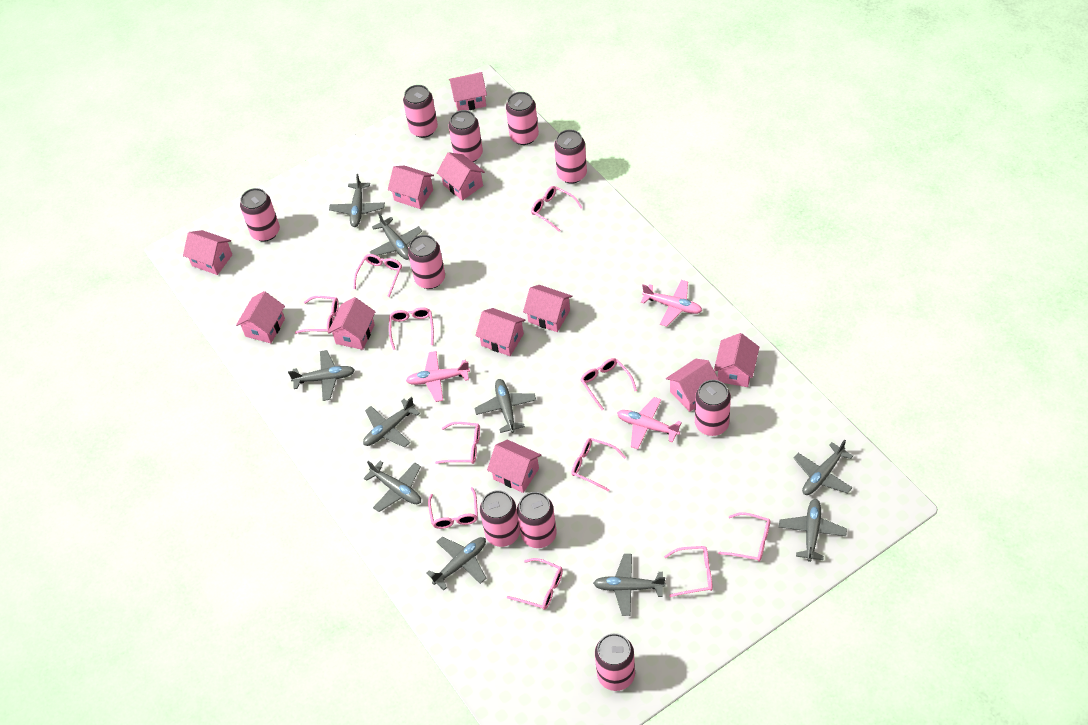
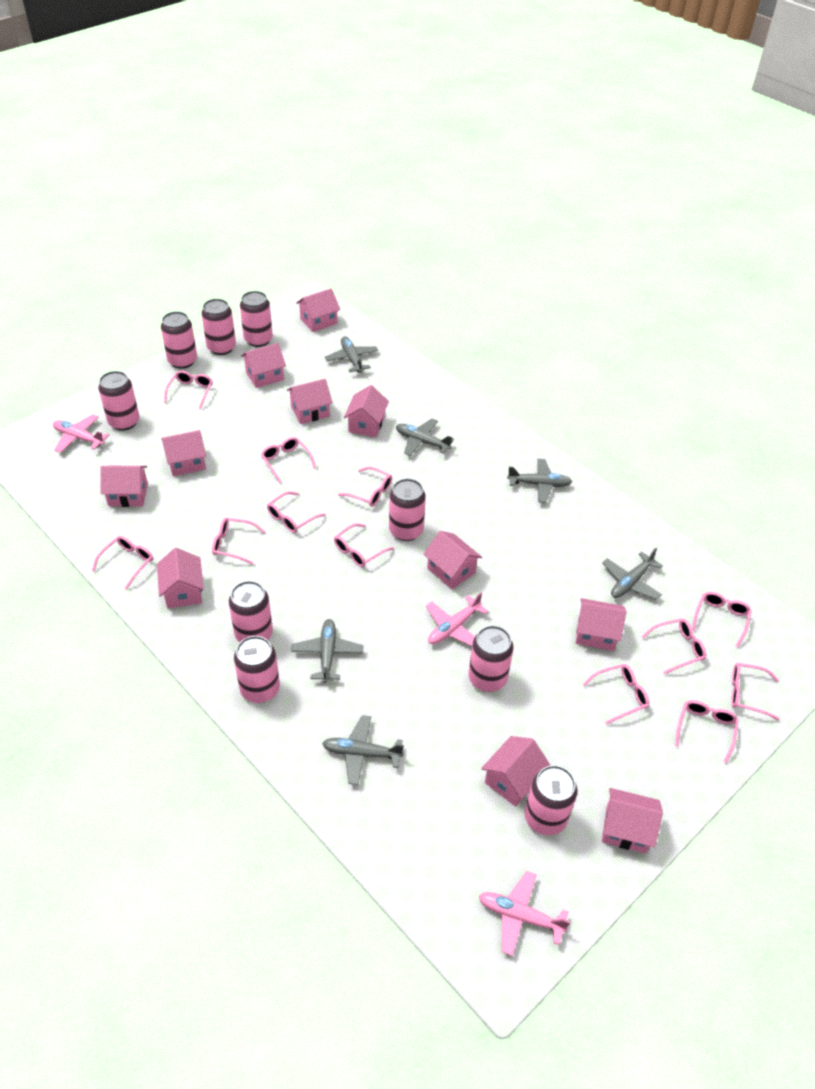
grey plane: 10 -> 6
pink can: 10 -> 9
pink glasses: 11 -> 12

